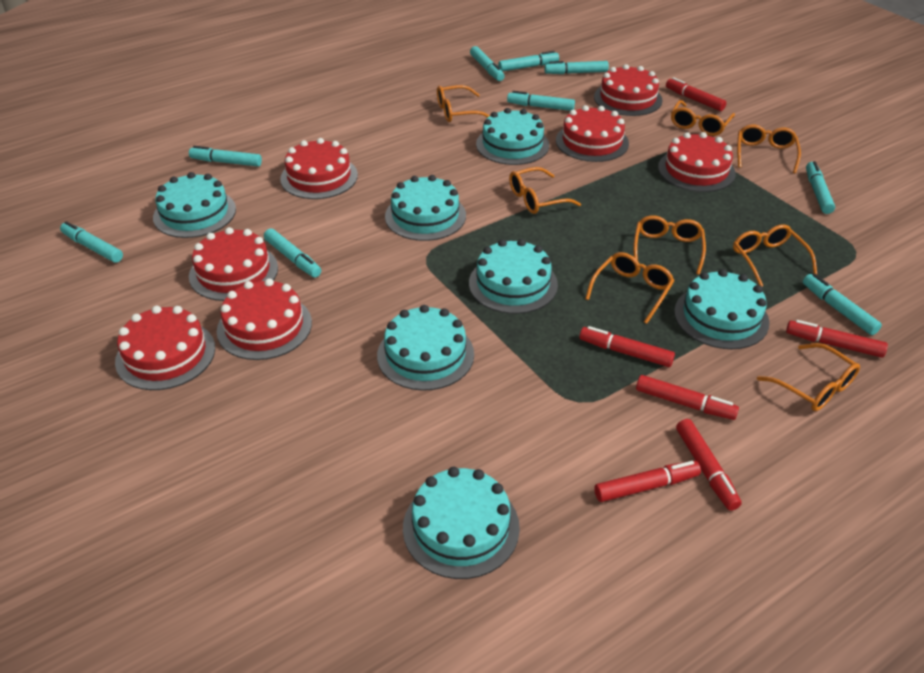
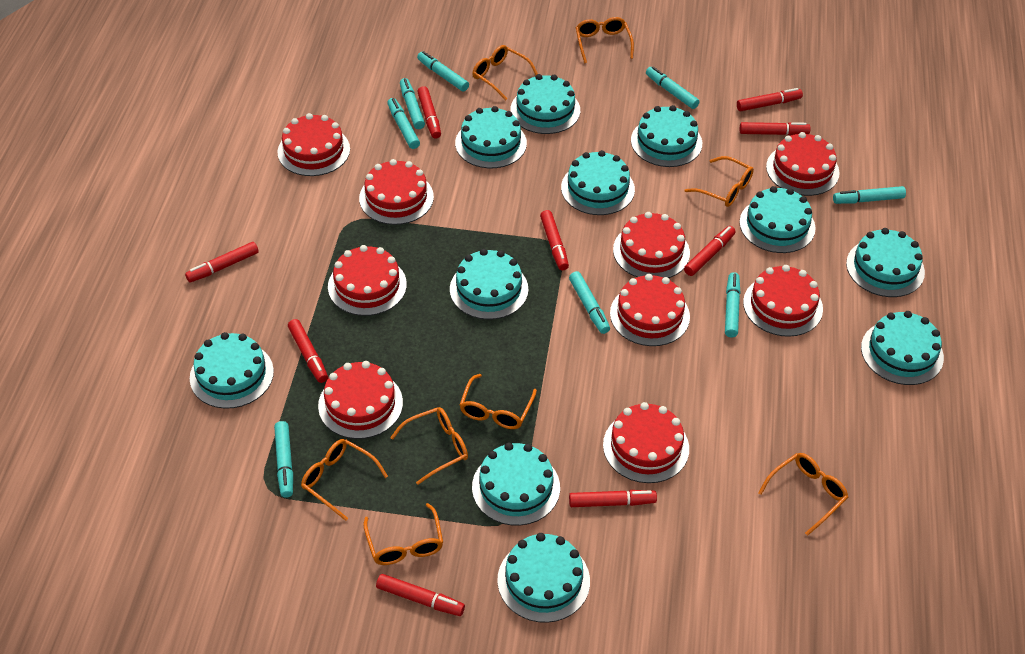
red cake: 7 -> 9
red marker: 6 -> 9
turquoise cake: 7 -> 11
turquoise marker: 9 -> 8

